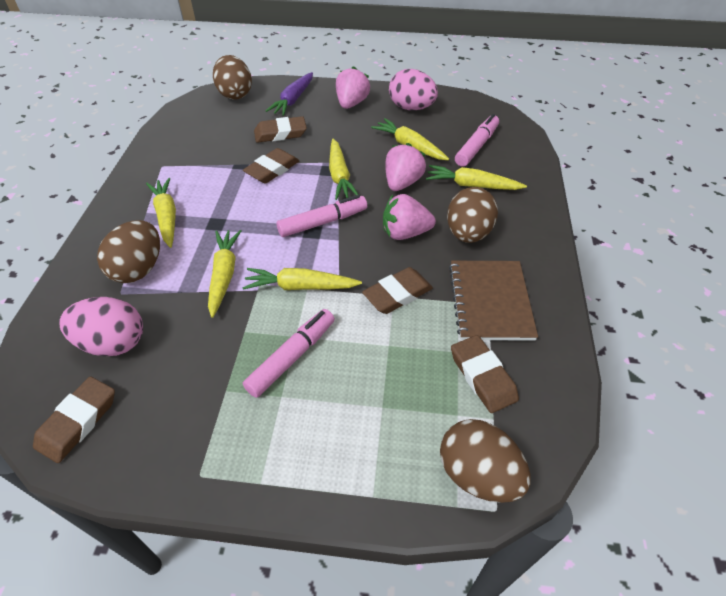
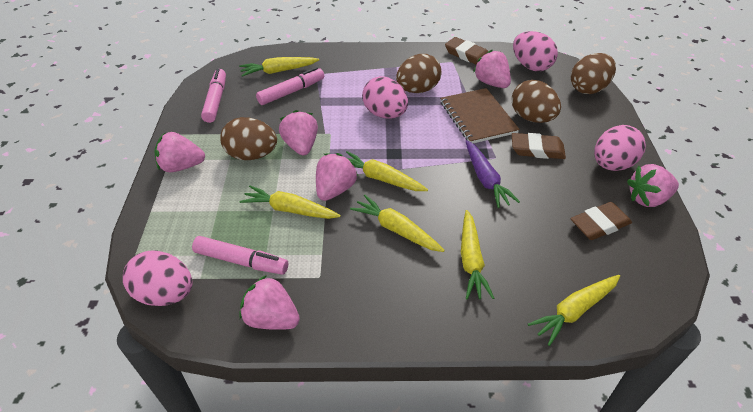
brown eraser: 5 -> 3
pink egg: 2 -> 4
pink strawberry: 3 -> 6

